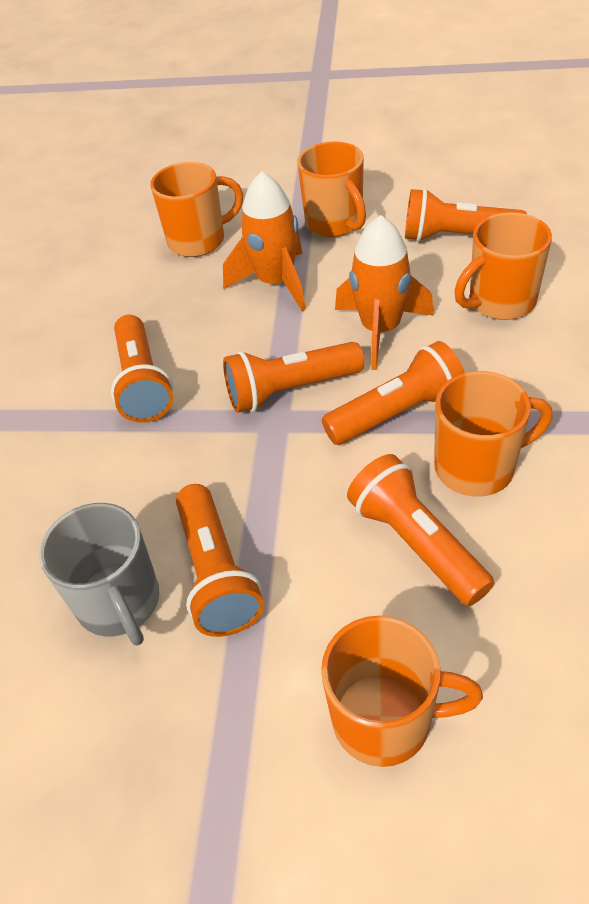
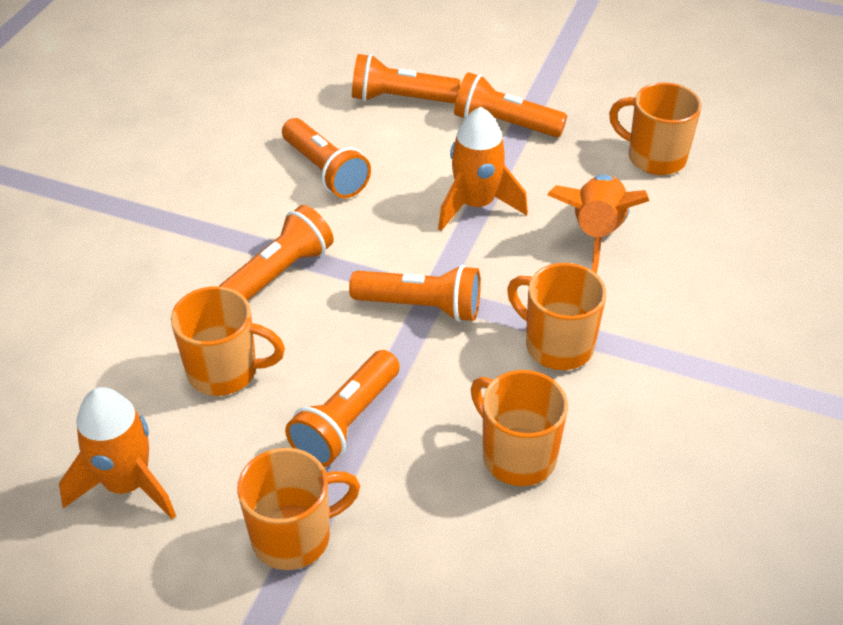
grey mug: 1 -> 0
orange rocket: 2 -> 3

